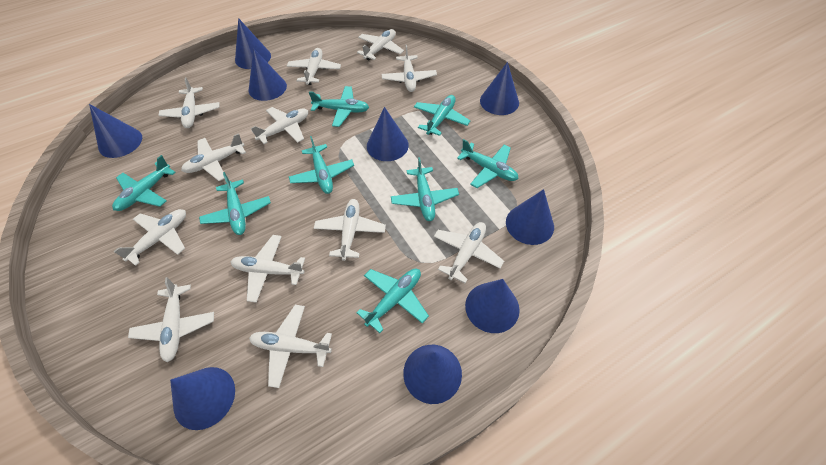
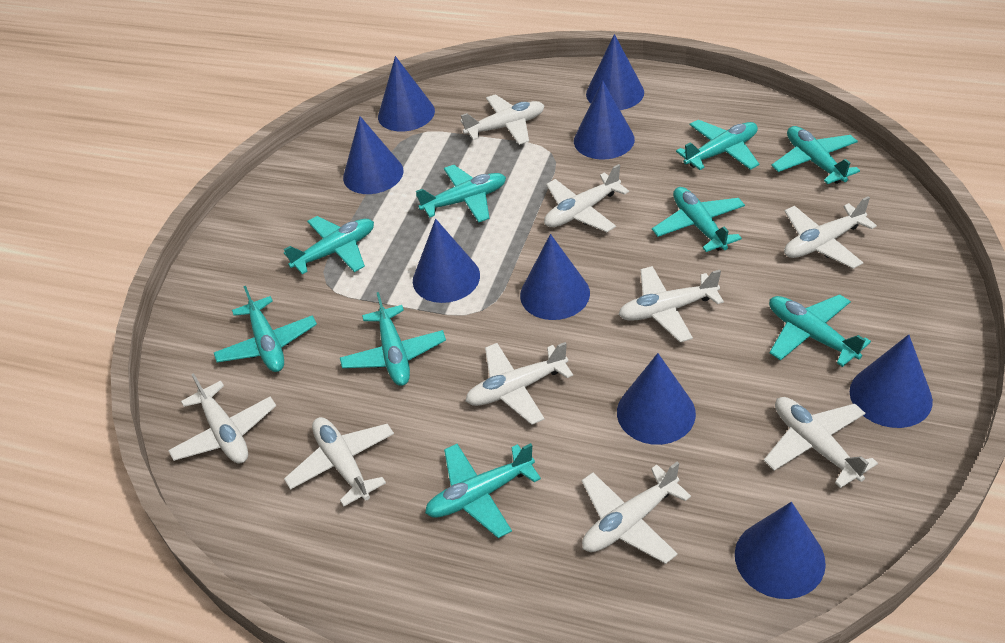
turquoise plane: 8 -> 9
white plane: 12 -> 9

